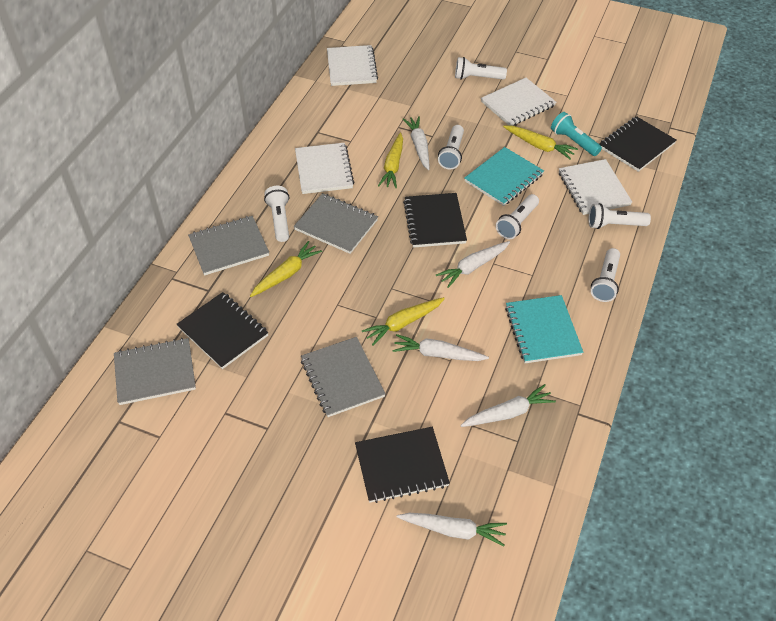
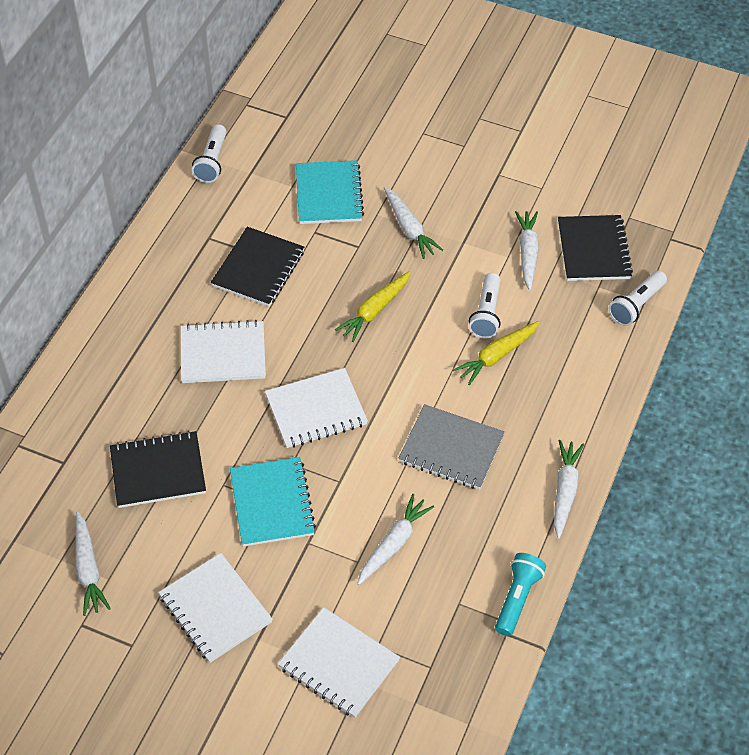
black notebook: 4 -> 3
grey notebook: 4 -> 1
white flashlight: 6 -> 3
yellow carrot: 4 -> 2

